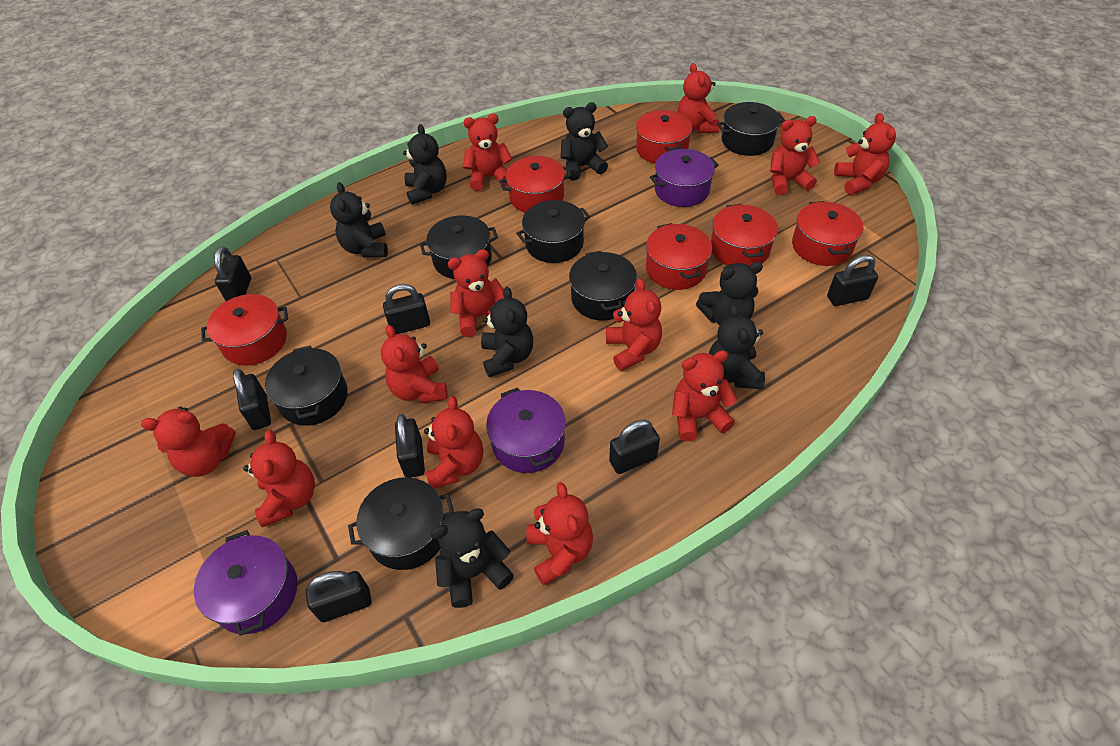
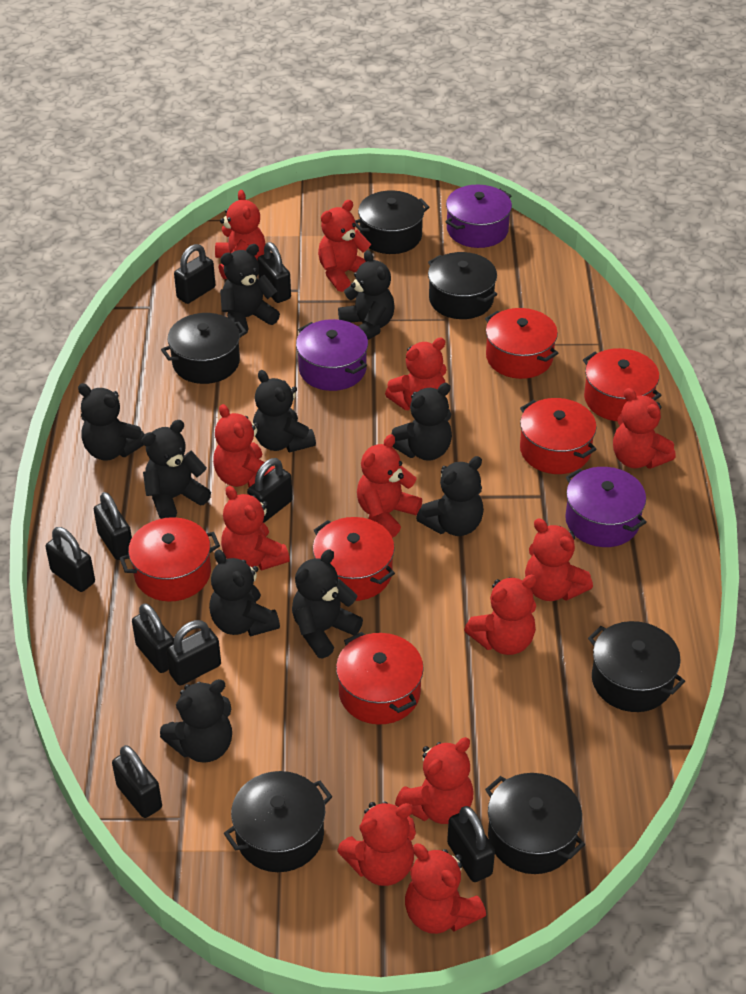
black padlock: 7 -> 9
black teddy bear: 7 -> 10

